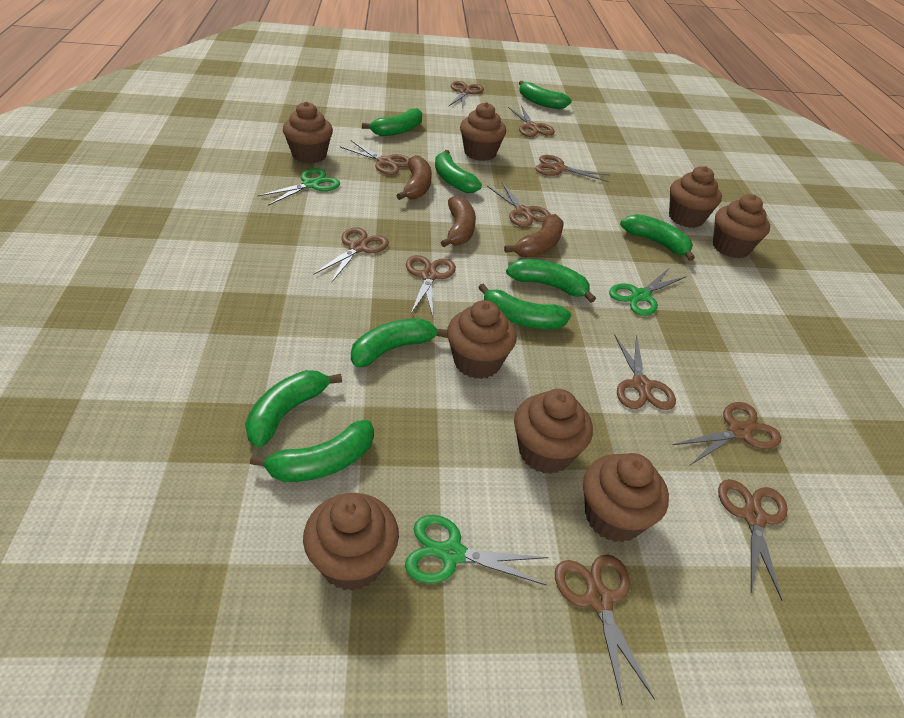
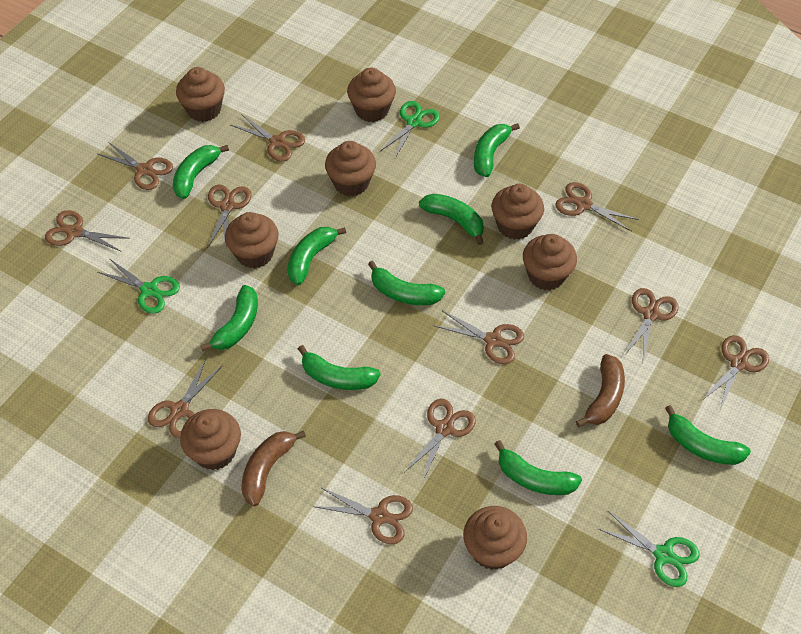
brown banana: 3 -> 2

